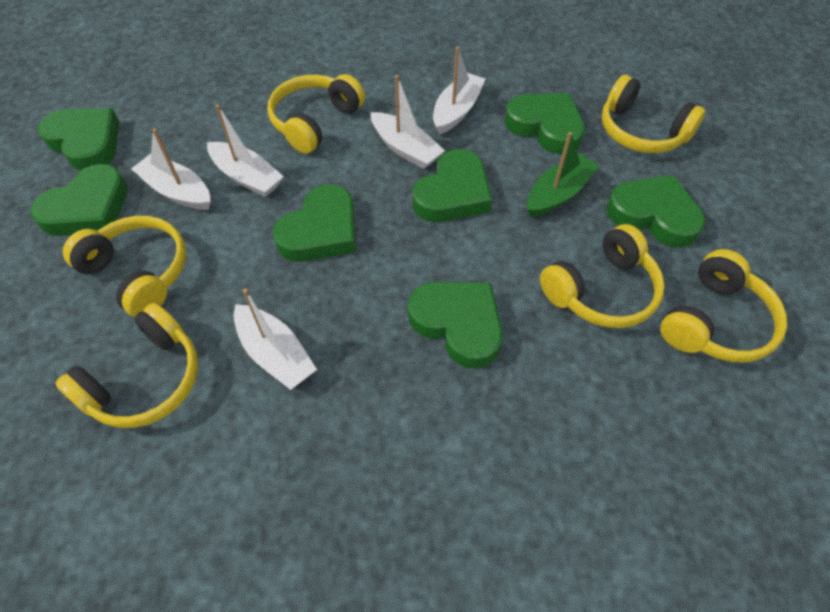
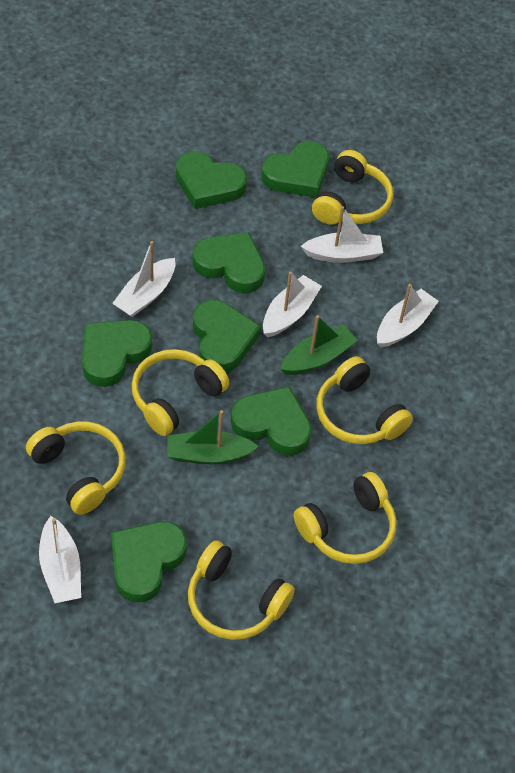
green boat: 1 -> 2

